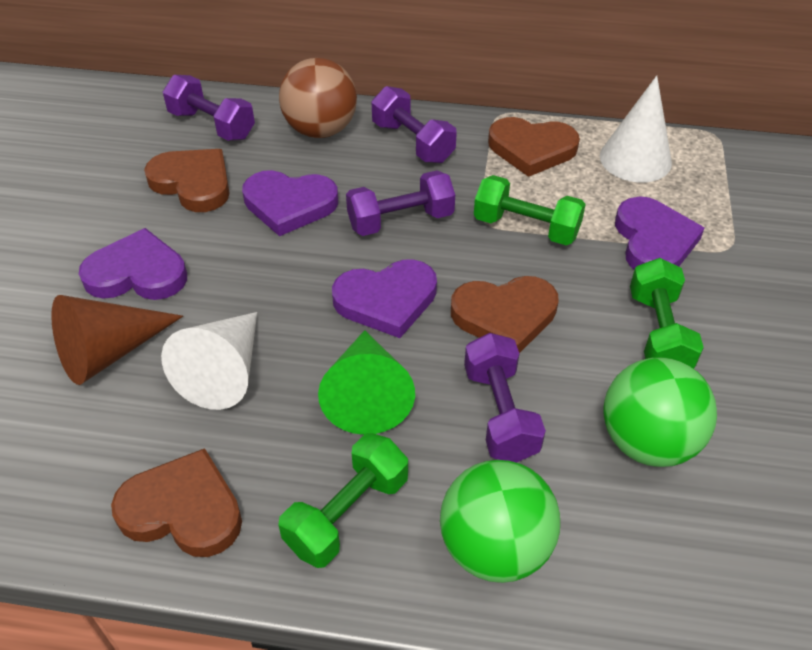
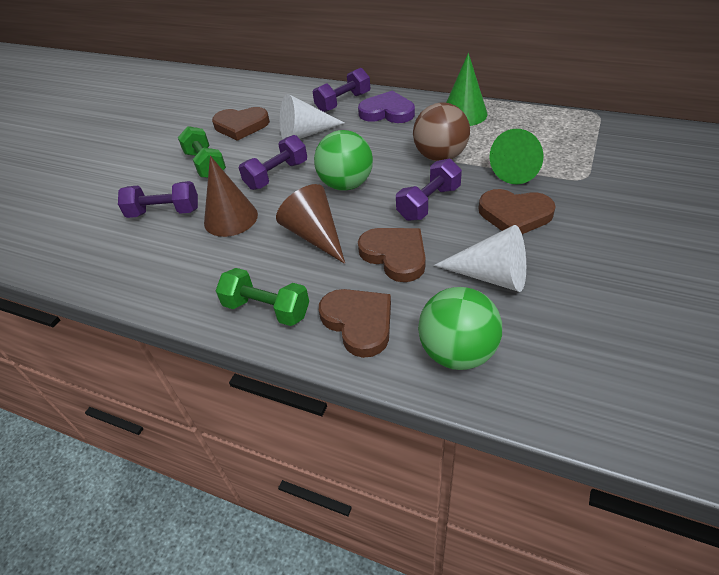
brown cone: 1 -> 2
green cone: 1 -> 2
green dumbbell: 3 -> 2
purple heart: 4 -> 1

